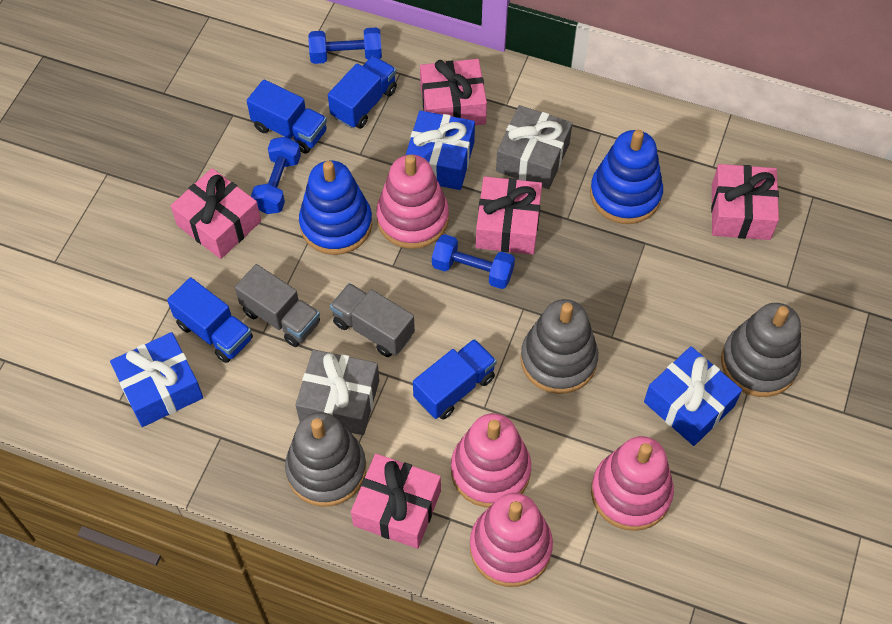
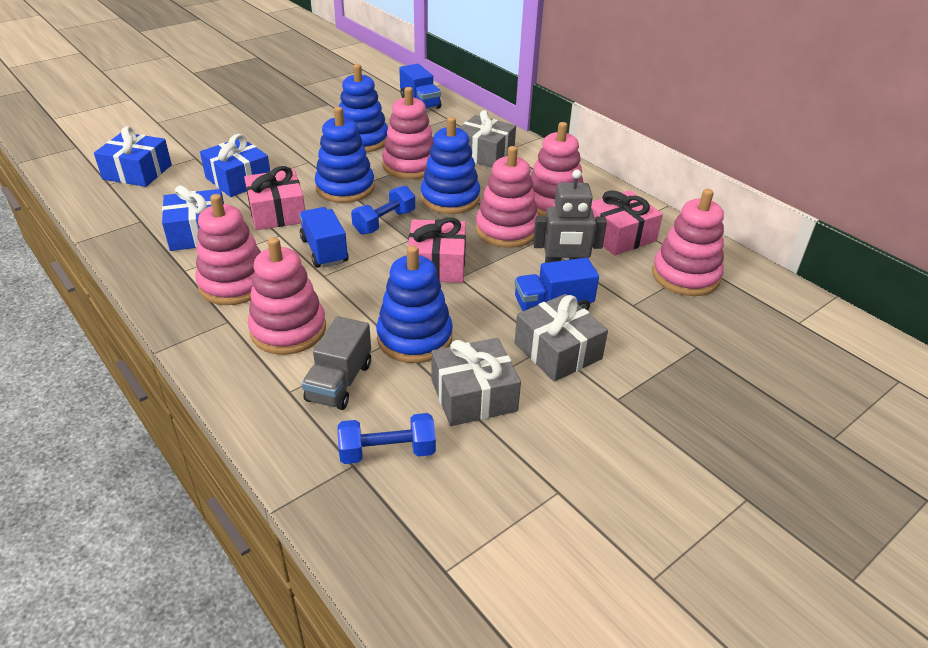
blue dumbbell: 3 -> 2
blue stacking toy: 2 -> 4
blue truck: 4 -> 3
grey gift: 2 -> 3
grey robot: 0 -> 1
grey stacking toy: 3 -> 0
grey truck: 2 -> 1
pink gift: 5 -> 3
pink stacking toy: 4 -> 6

